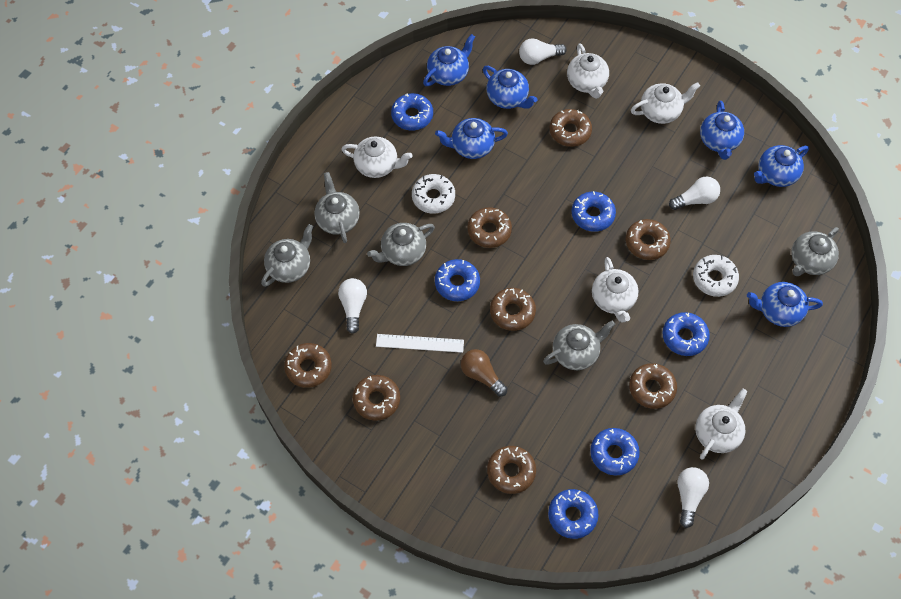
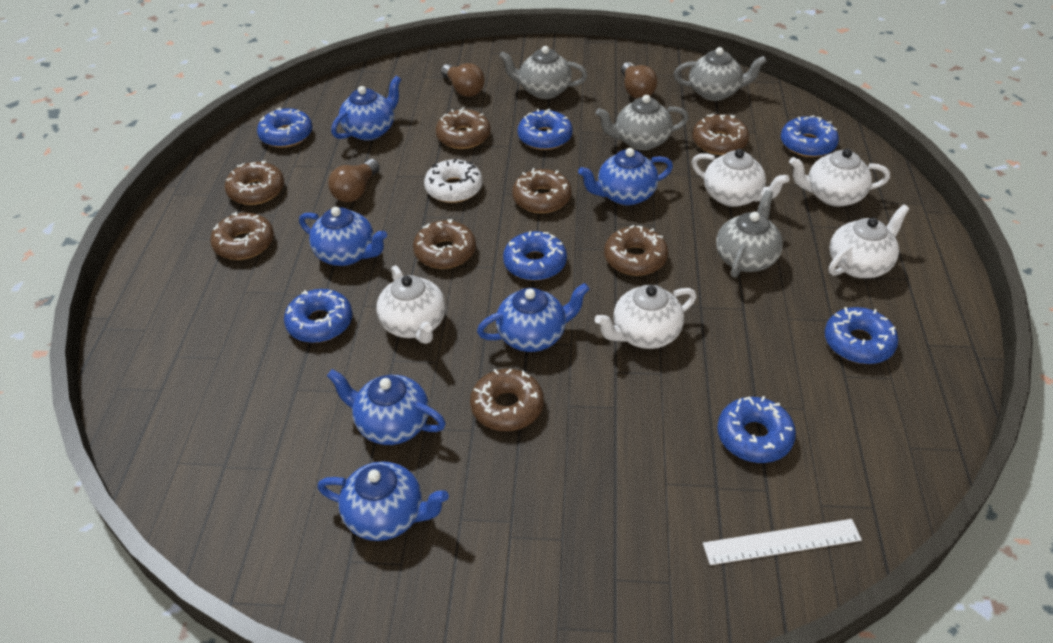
blue donut: 6 -> 7
brown light bulb: 1 -> 3
grey teapot: 5 -> 4
white donut: 2 -> 1
white light bulb: 4 -> 0

